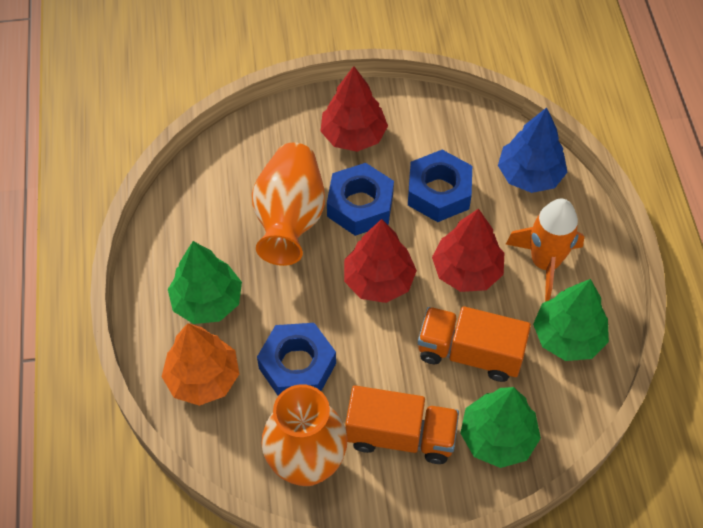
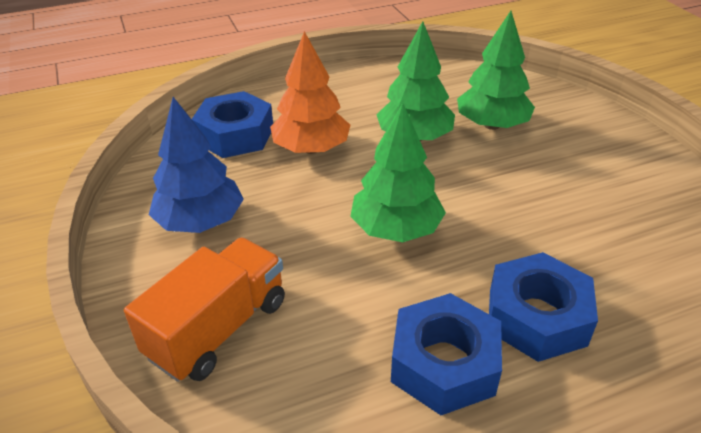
orange rocket: 1 -> 0
orange truck: 2 -> 1
orange vase: 2 -> 0
red tree: 3 -> 0

